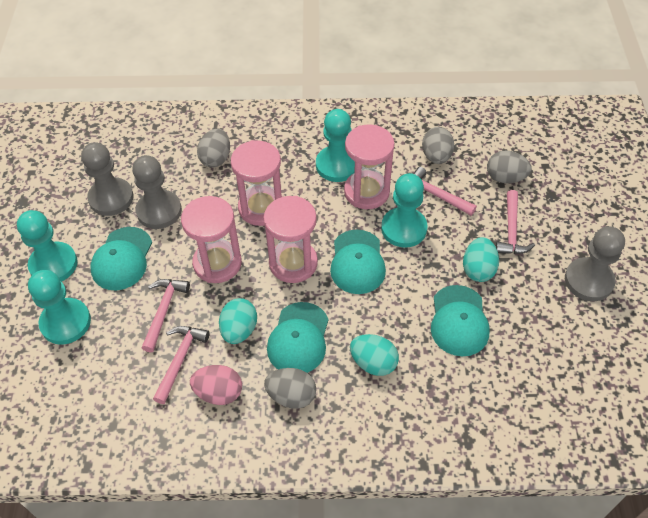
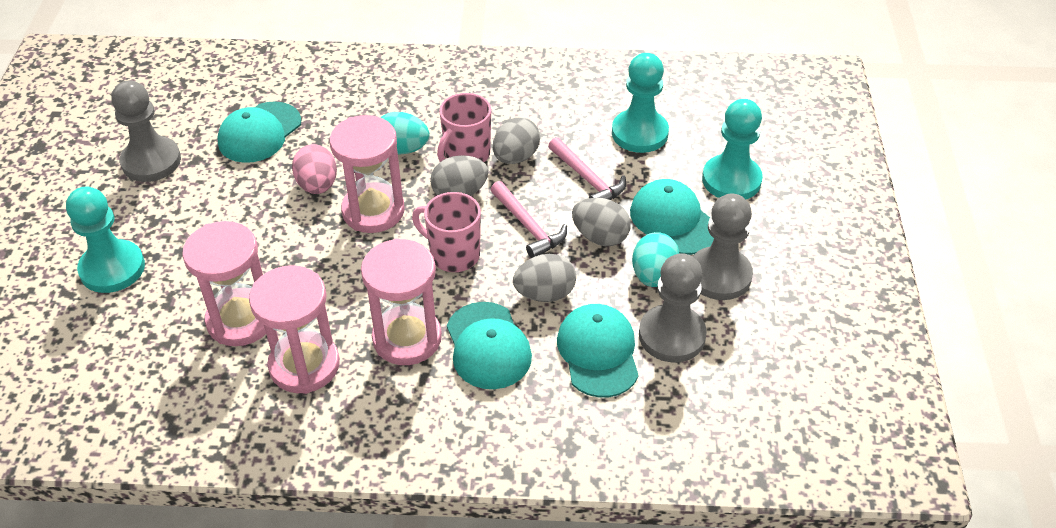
pink hammer: 4 -> 2
pink mug: 0 -> 2
turquoise egg: 3 -> 2
turquoise pawn: 4 -> 3

